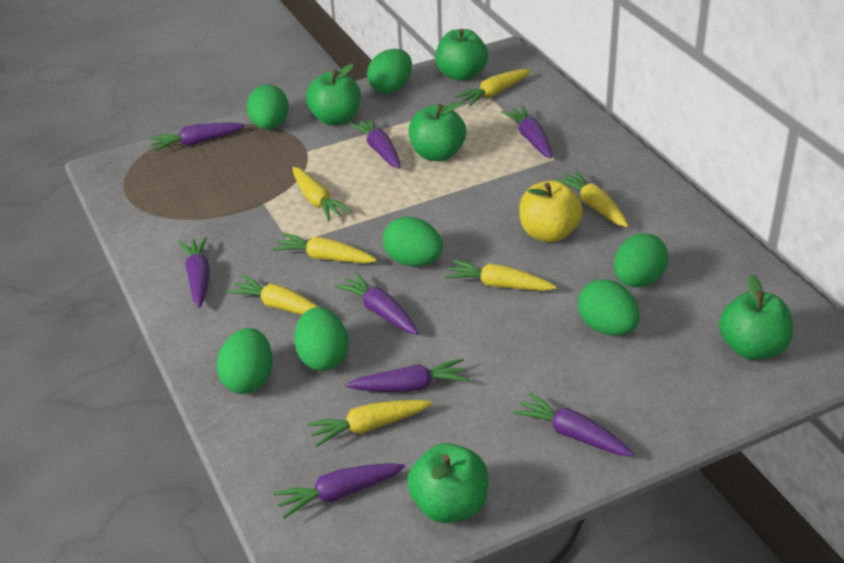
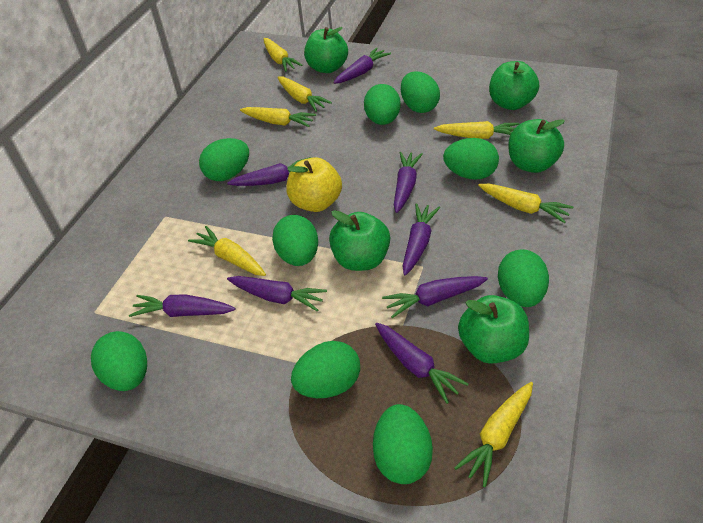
green egg: 7 -> 9

